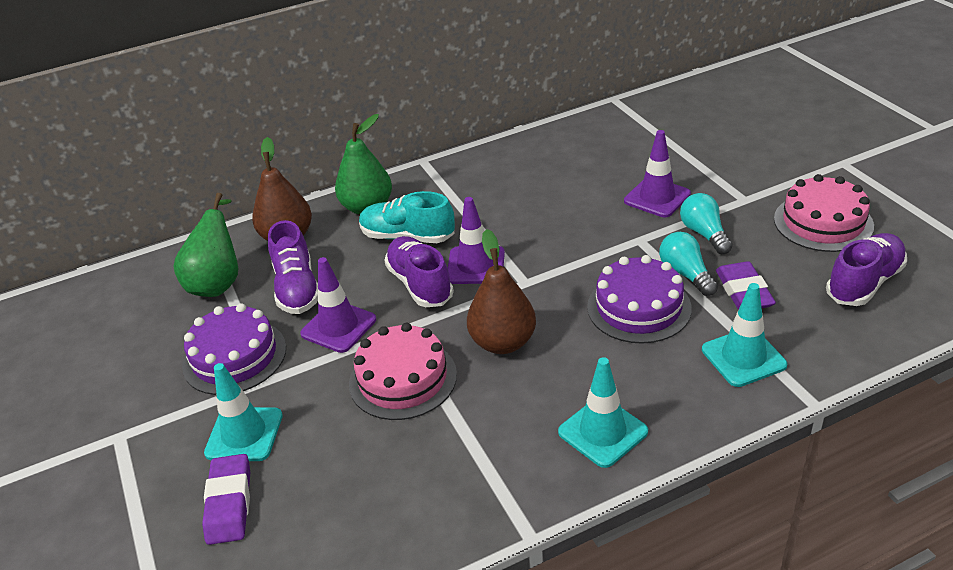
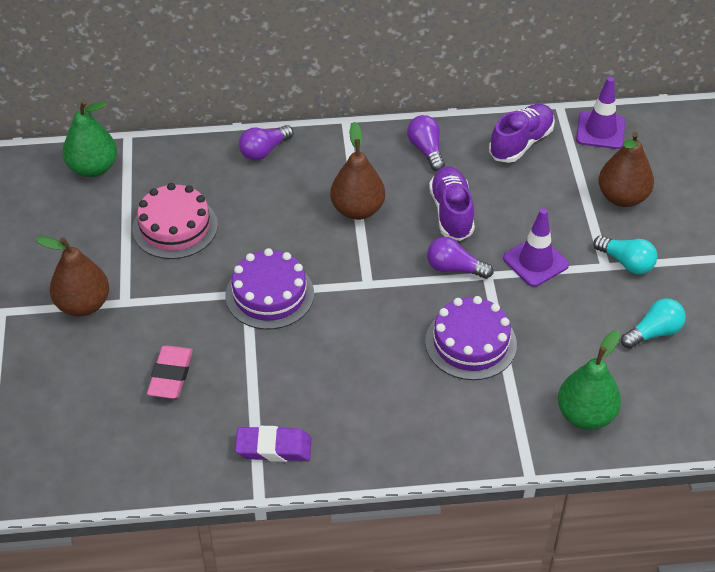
brown pear: 2 -> 3
pink cake: 2 -> 1
pink eraser: 0 -> 1
purple eraser: 2 -> 1
purple light bulb: 0 -> 3
purple shoe: 3 -> 2
purple traffic cone: 3 -> 2
turquoise shoe: 1 -> 0
turquoise traffic cone: 3 -> 0

